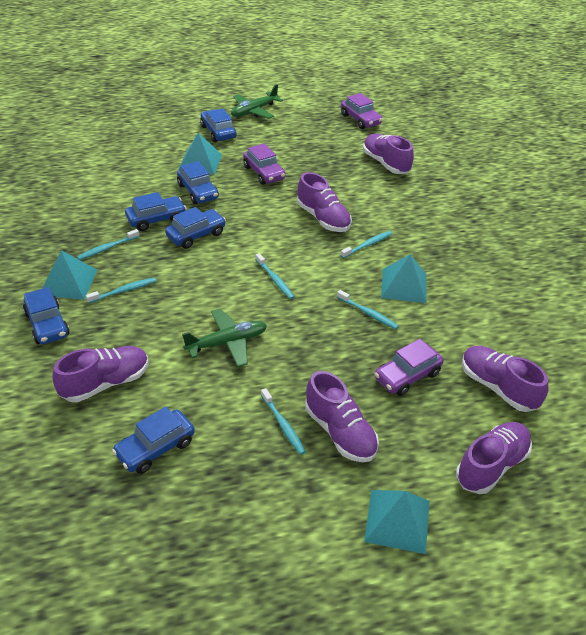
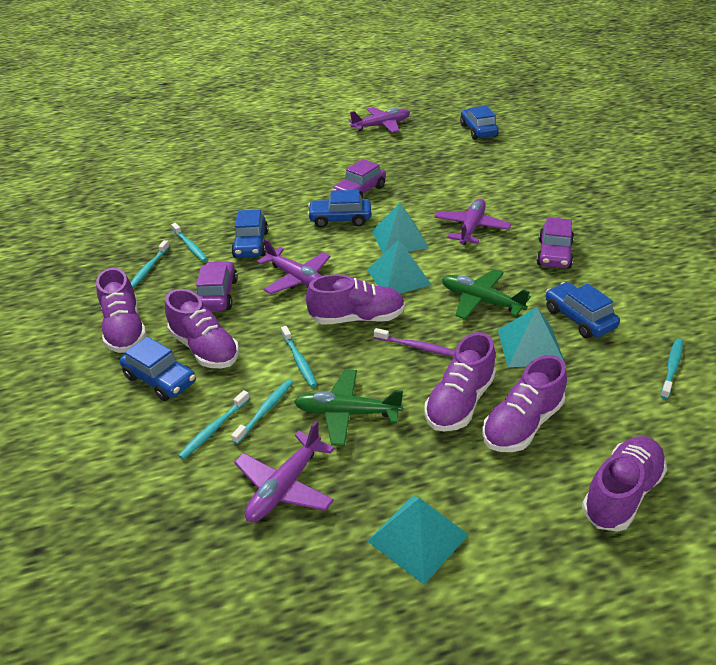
blue car: 6 -> 5
purple plane: 0 -> 4
purple toothbrush: 0 -> 1

